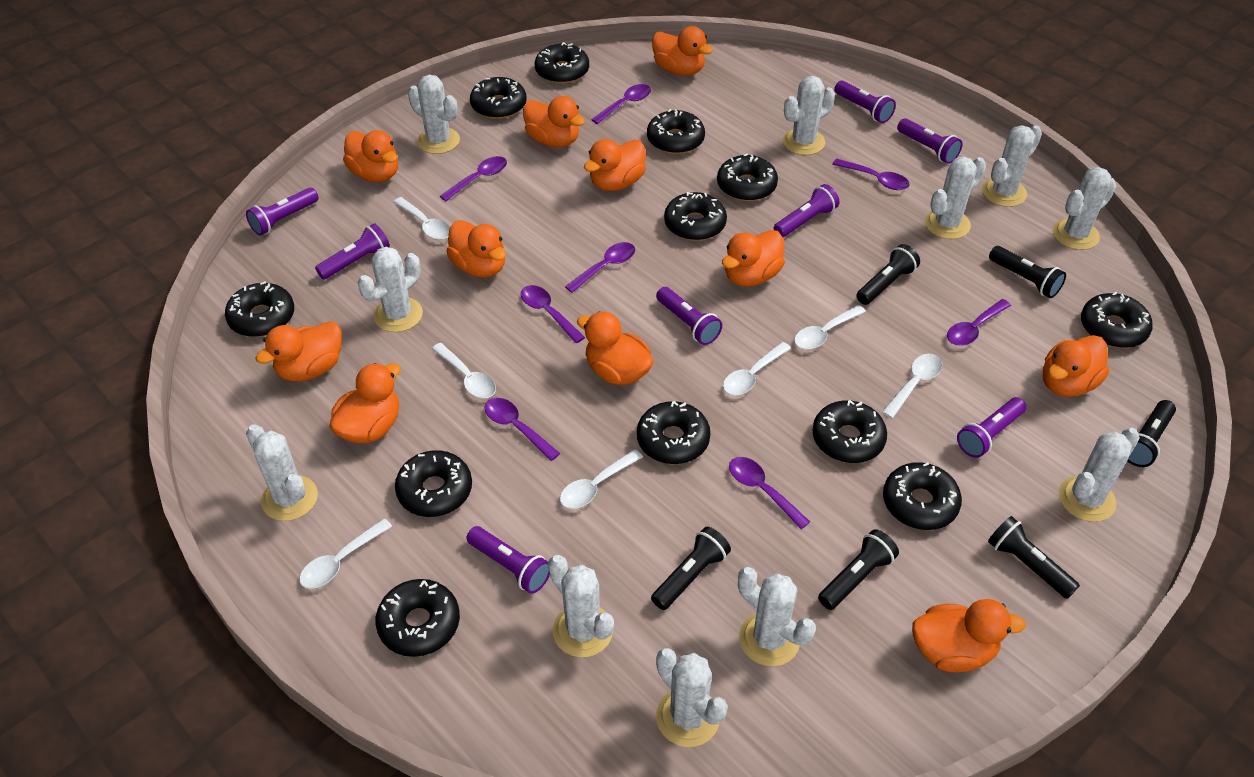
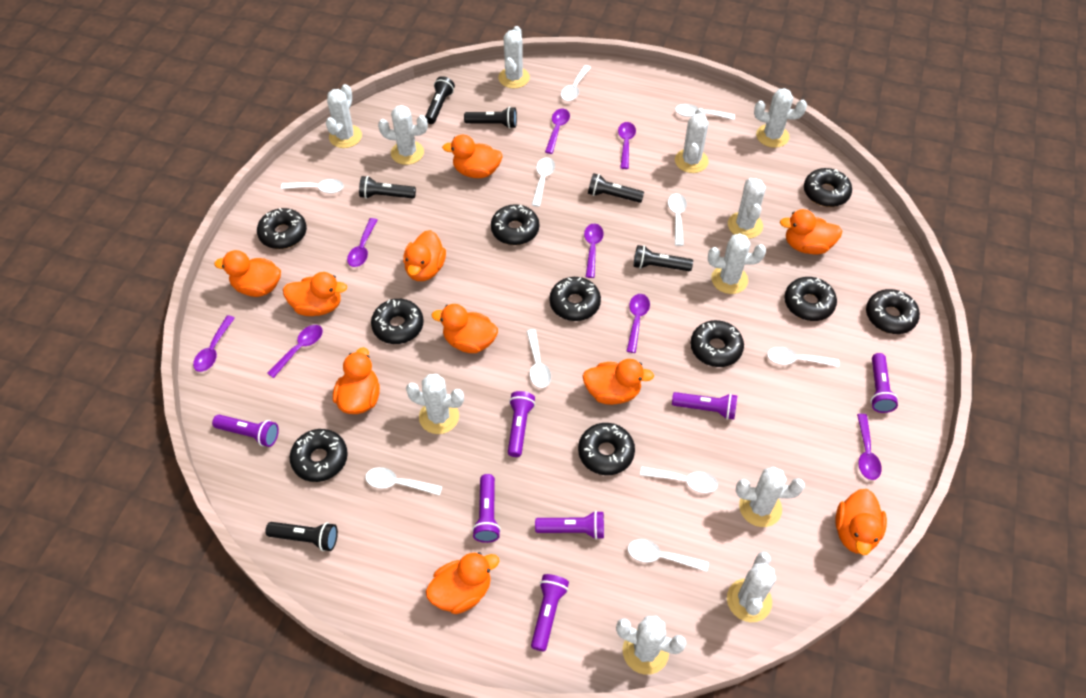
black donut: 12 -> 10
orange duck: 11 -> 10
purple flashlight: 8 -> 7
white spoon: 7 -> 10

